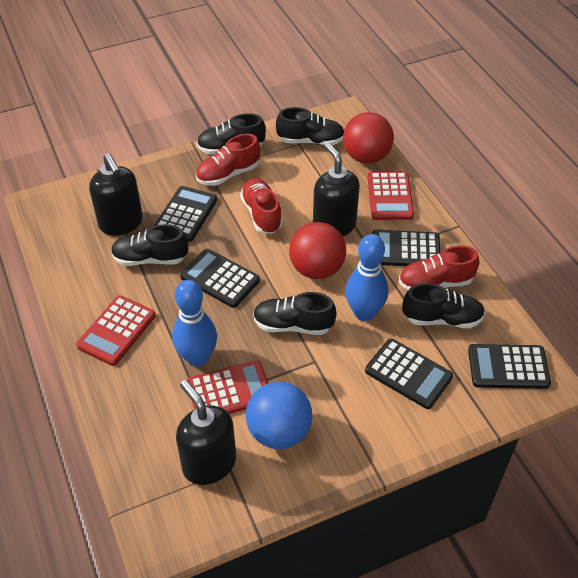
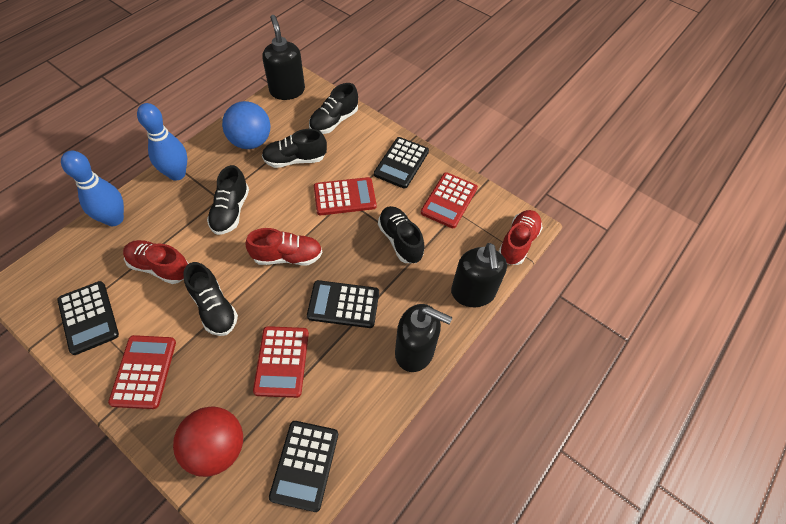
black calculator: 5 -> 4
red ball: 2 -> 1
red calculator: 3 -> 4

